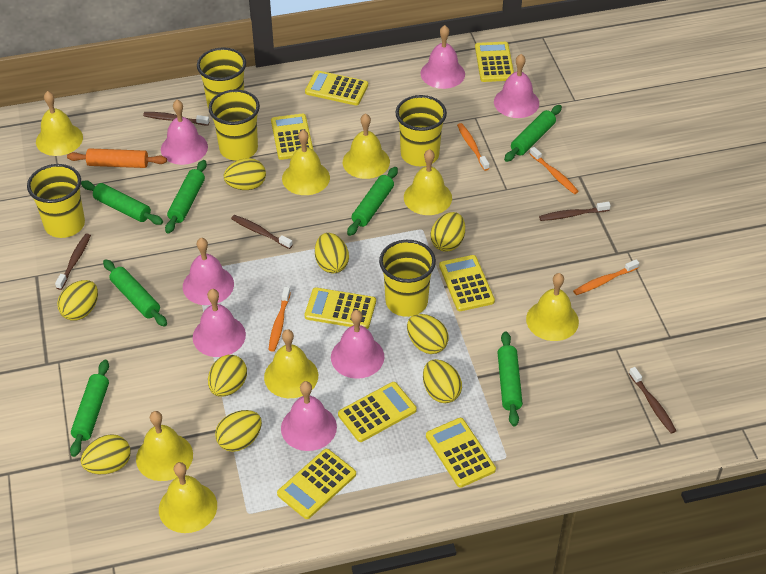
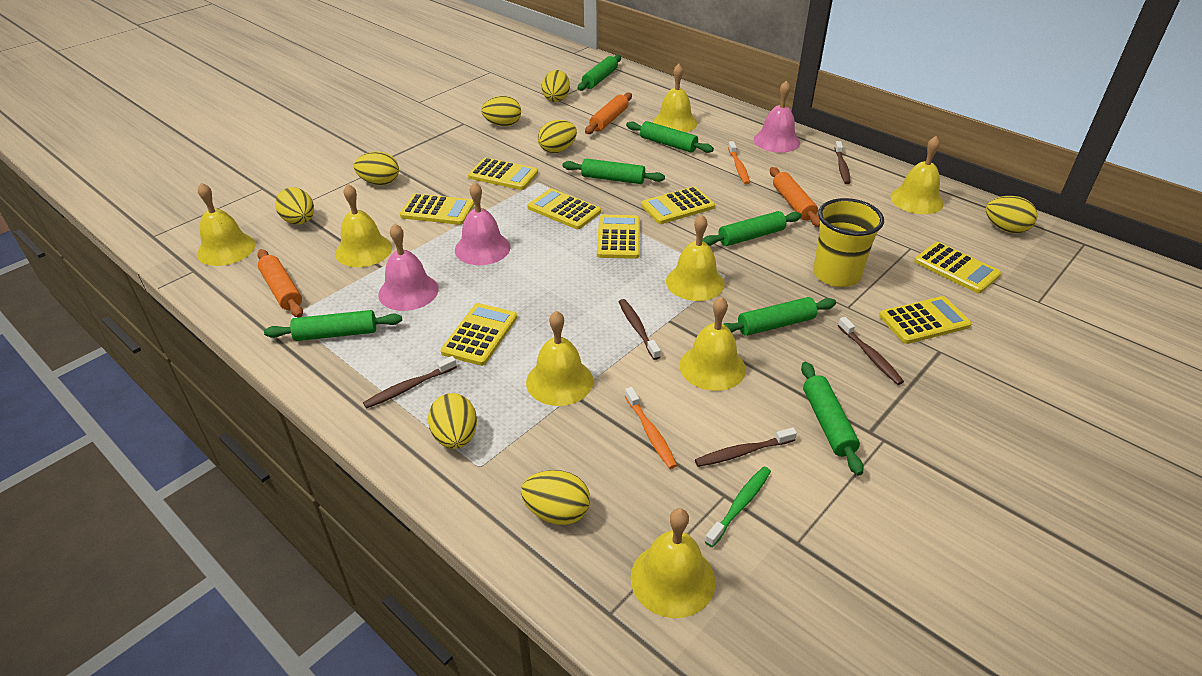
green toothbrush: 0 -> 1
orange rolling pin: 1 -> 3
orange toothbrush: 4 -> 2
pink bell: 7 -> 3
yellow cup: 5 -> 1
yellow egg: 9 -> 8

